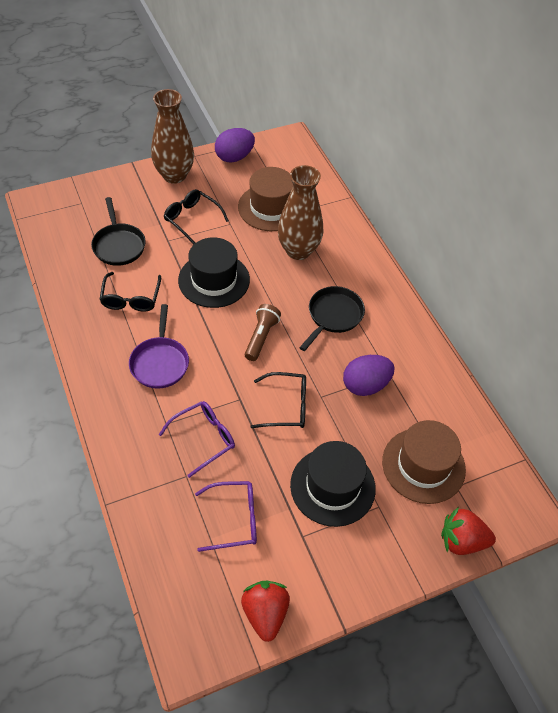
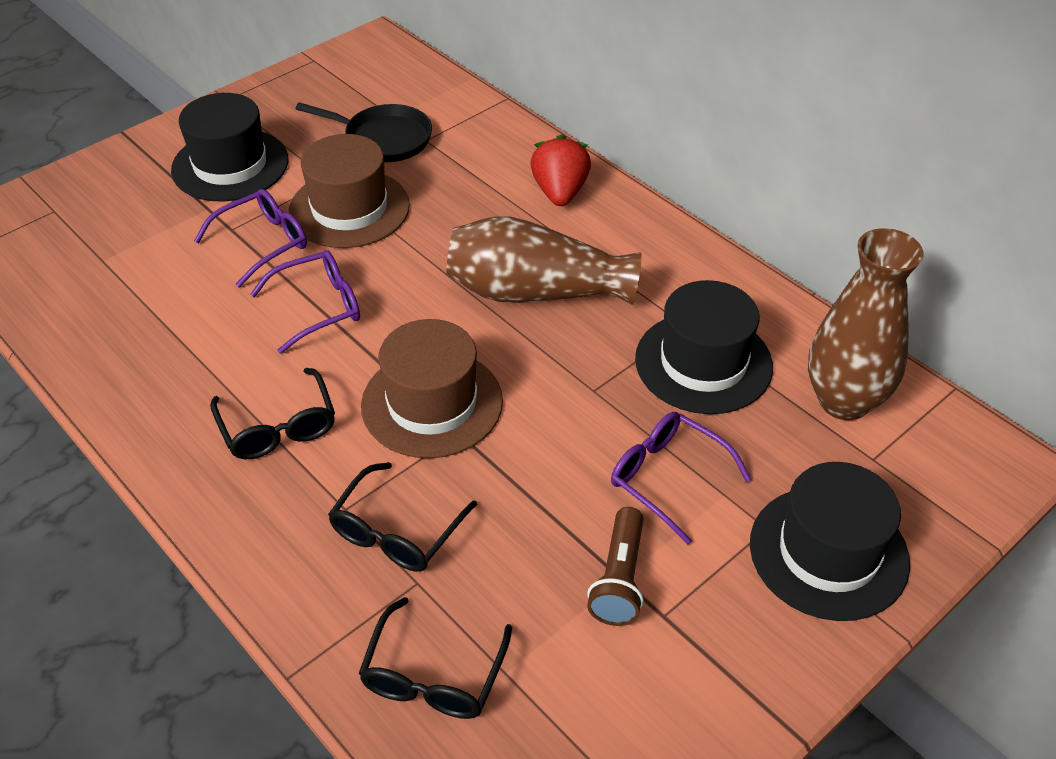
black hat: 2 -> 3
black pan: 2 -> 1
purple egg: 2 -> 0
purple glasses: 2 -> 3
purple pan: 1 -> 0
red strawberry: 2 -> 1

